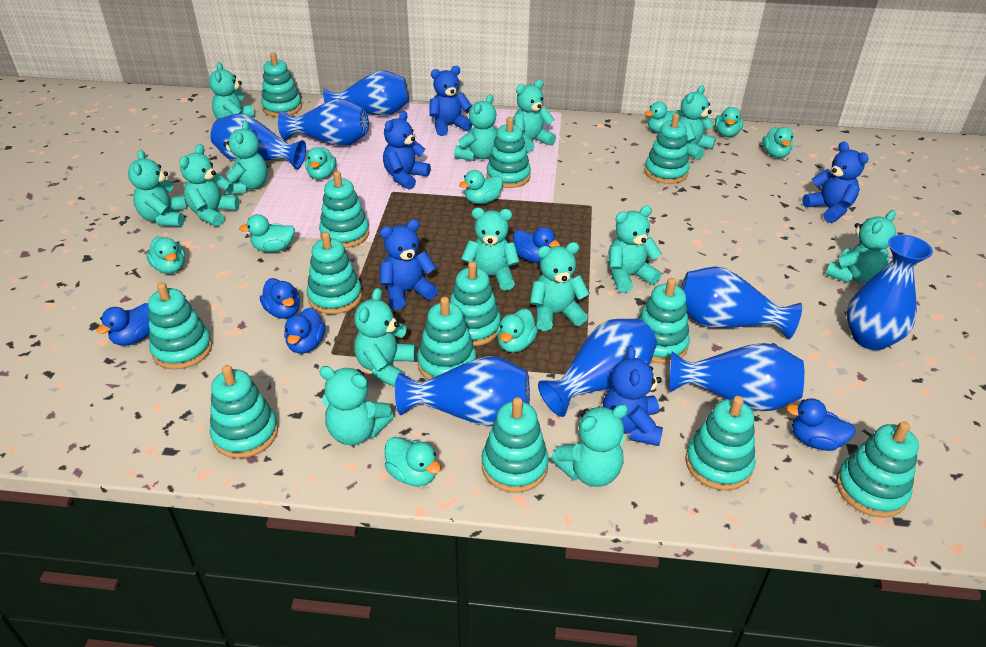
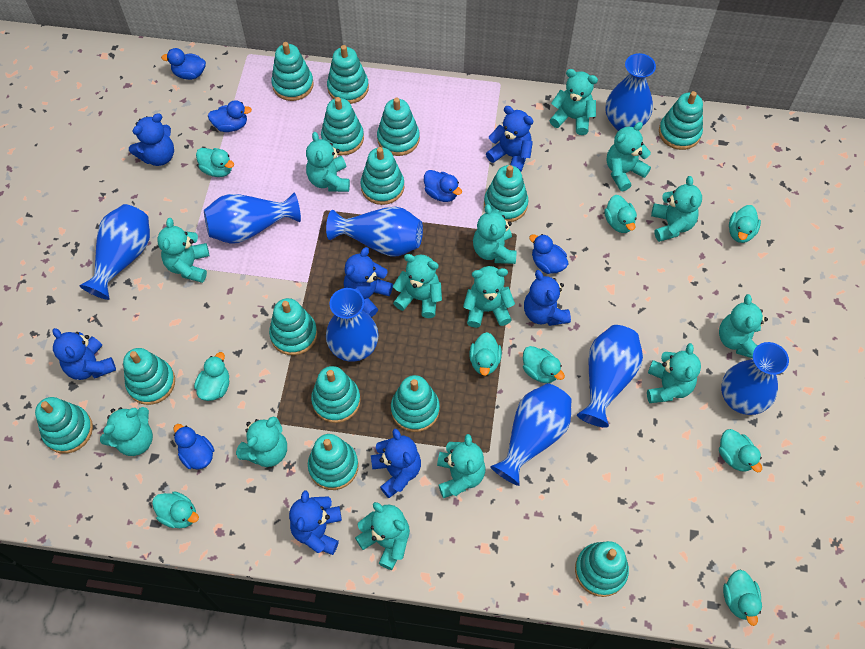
blue teddy bear: 5 -> 7
turquoise stacking toy: 13 -> 14

